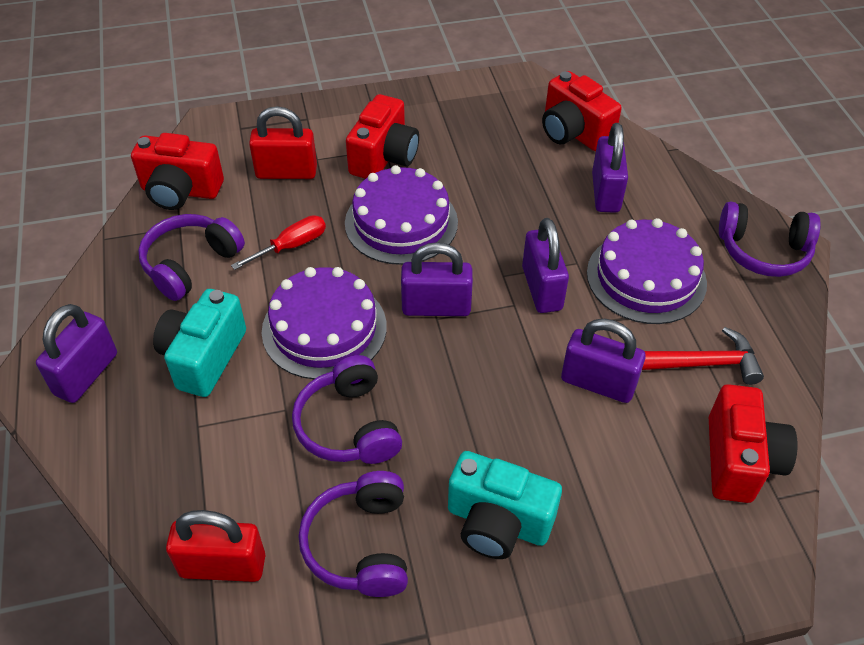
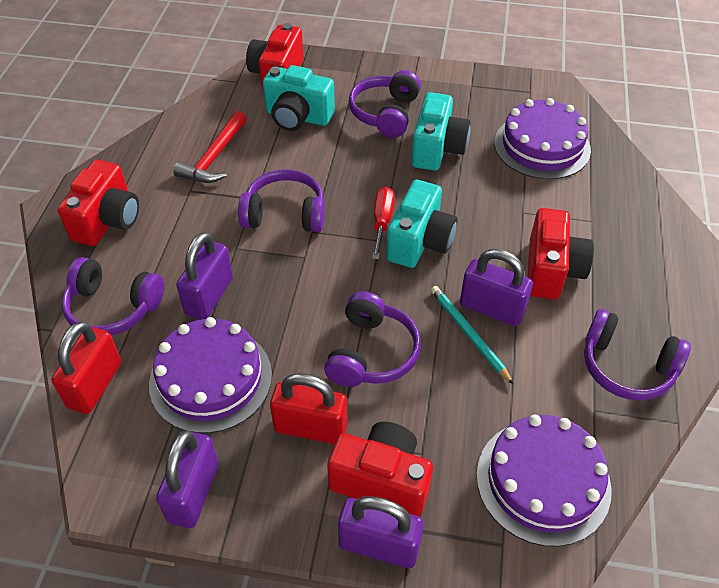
purple headphones: 4 -> 5
purple padlock: 5 -> 4
turquoise camera: 2 -> 3
turquoise pencil: 0 -> 1

